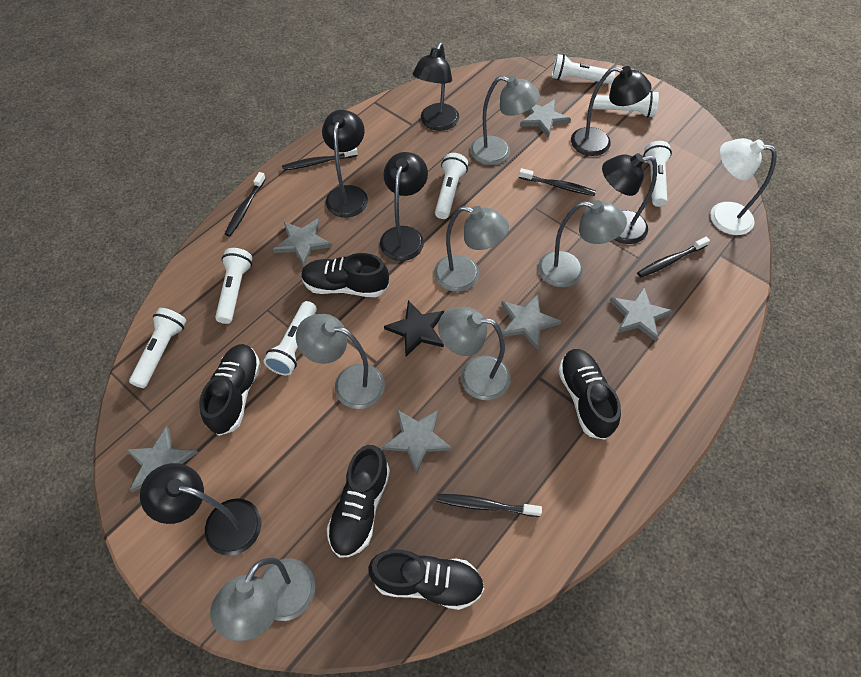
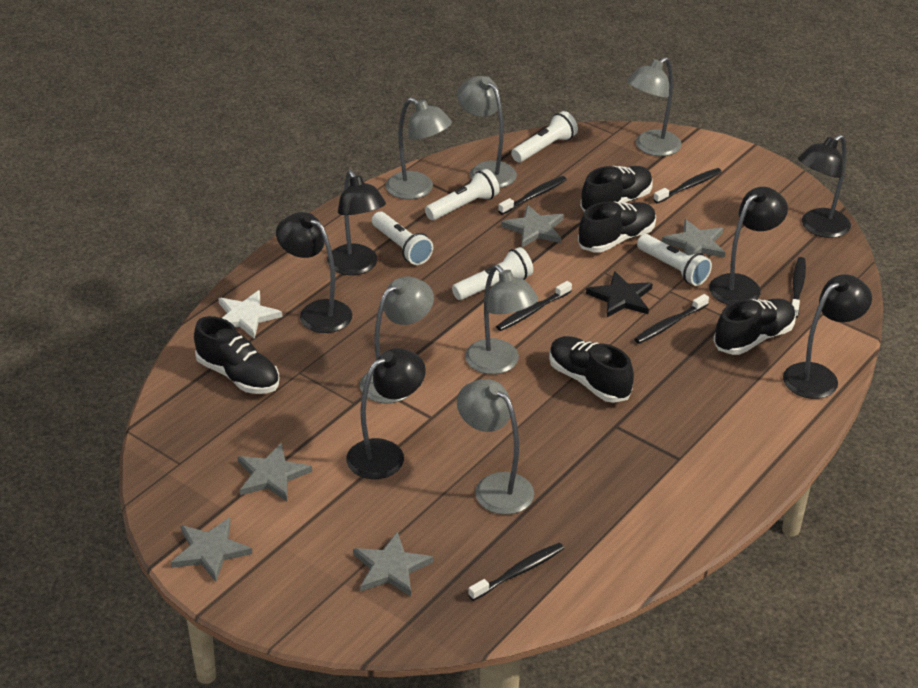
black toothbrush: 5 -> 6
grey star: 6 -> 5
white flashlight: 7 -> 5
white lamp: 1 -> 0
white star: 0 -> 1

